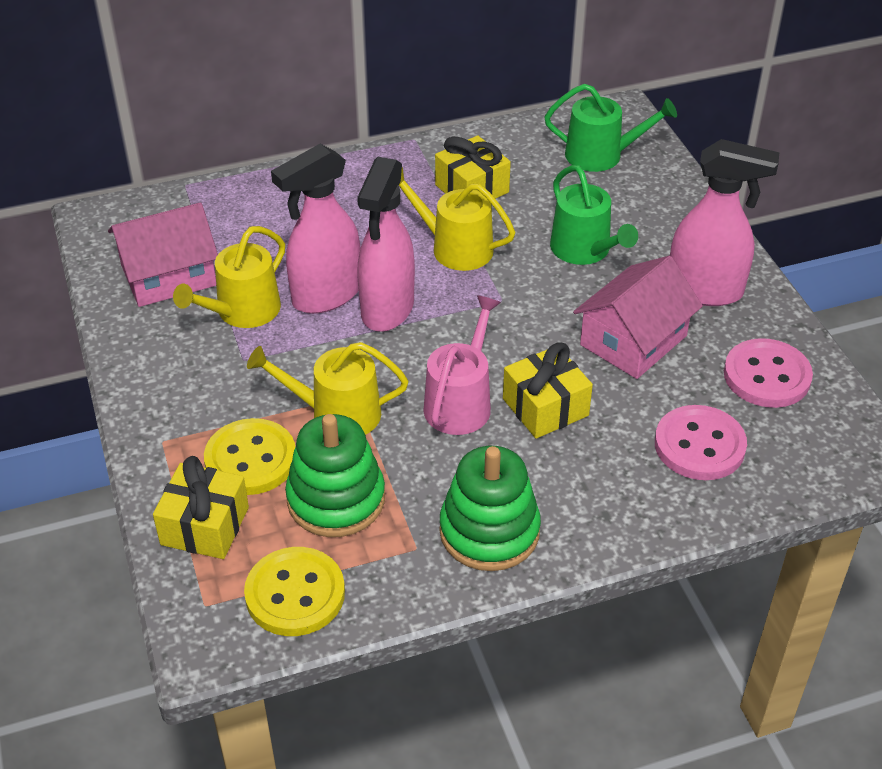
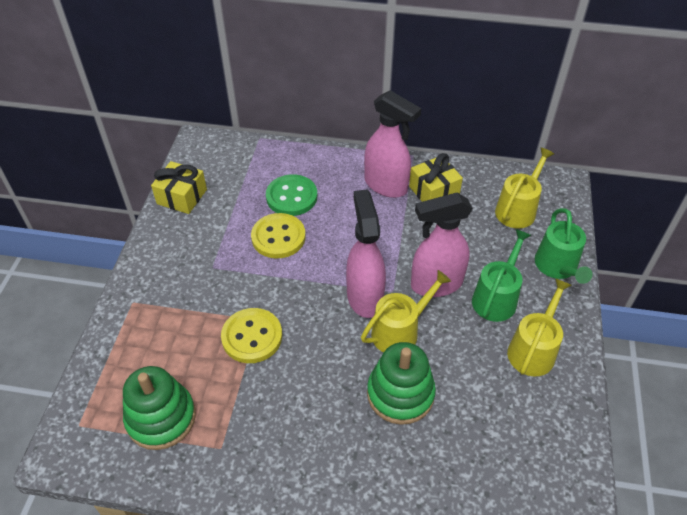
green button: 0 -> 1
pink button: 2 -> 0
pink house: 2 -> 0
pink watering can: 1 -> 0
yellow gift: 3 -> 2

